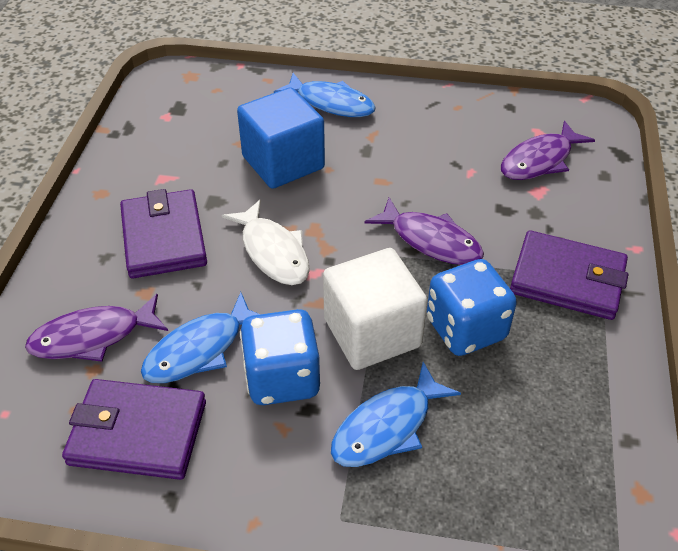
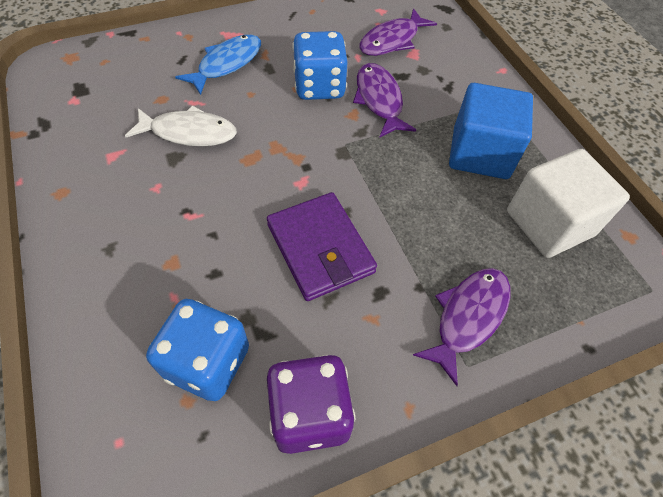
blue fish: 3 -> 1
purple dice: 0 -> 1
purple wallet: 3 -> 1

